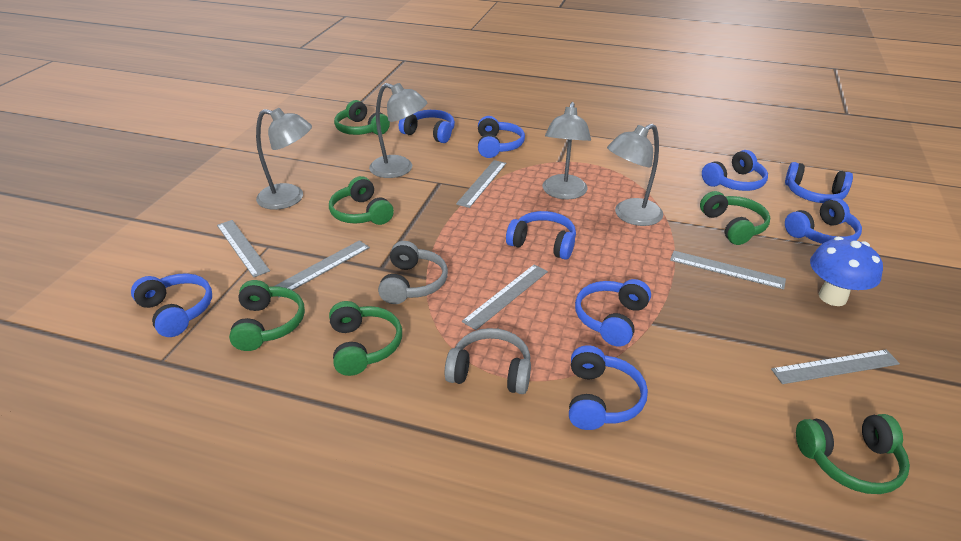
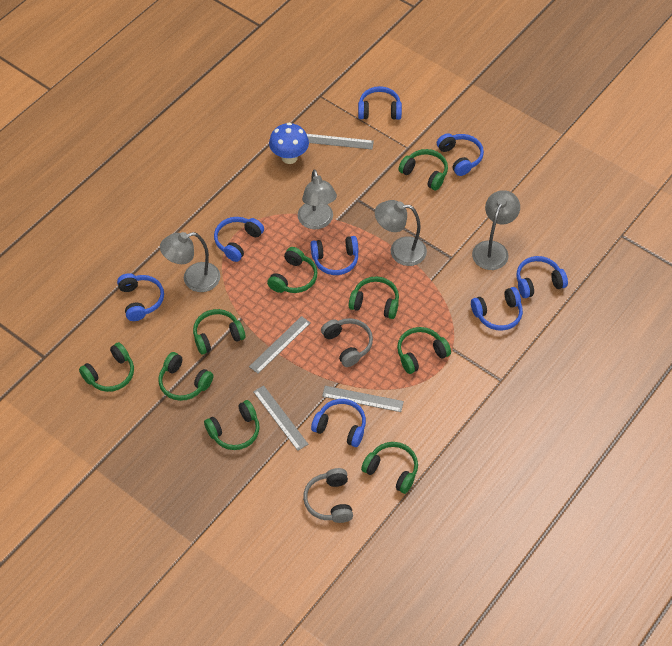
blue headphones: 9 -> 8
green headphones: 6 -> 9
grey ruler: 6 -> 4

